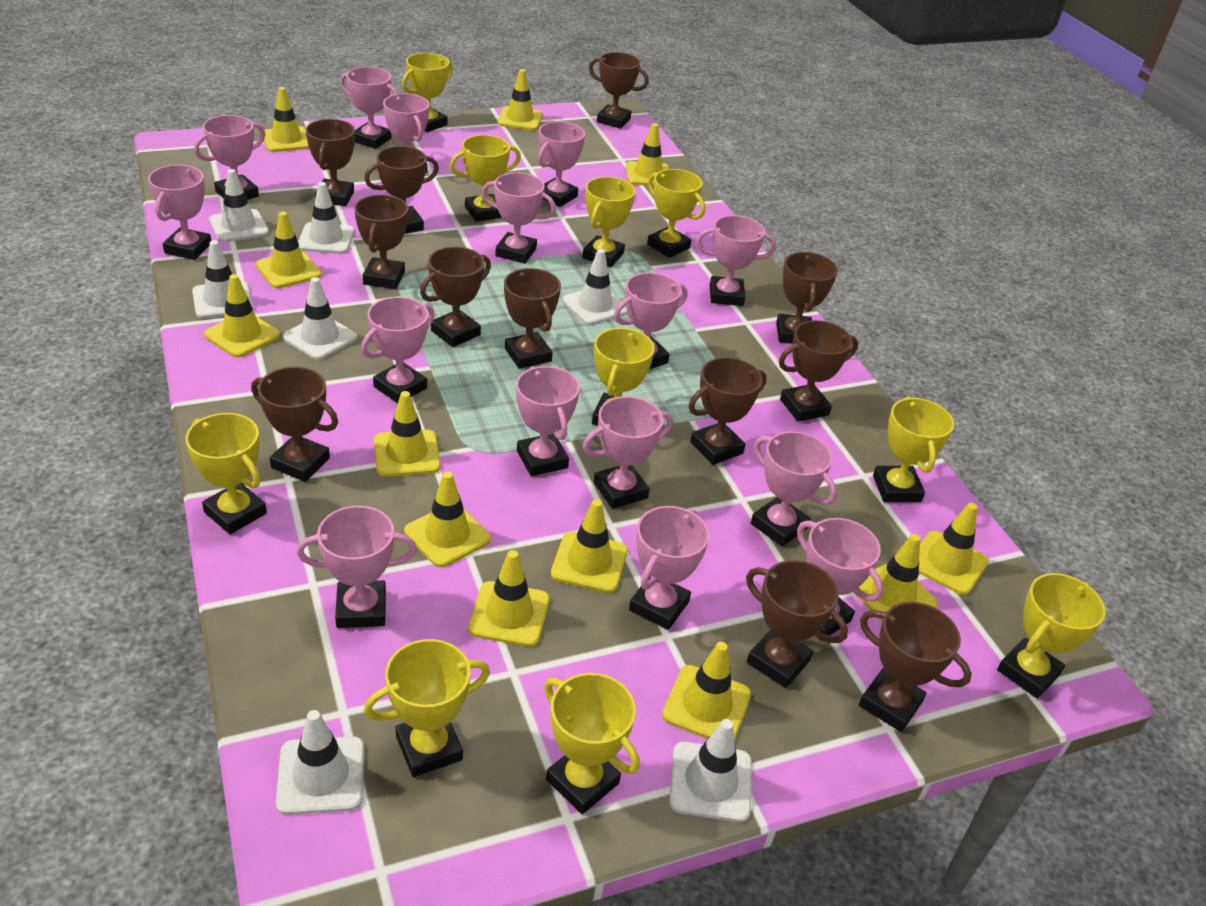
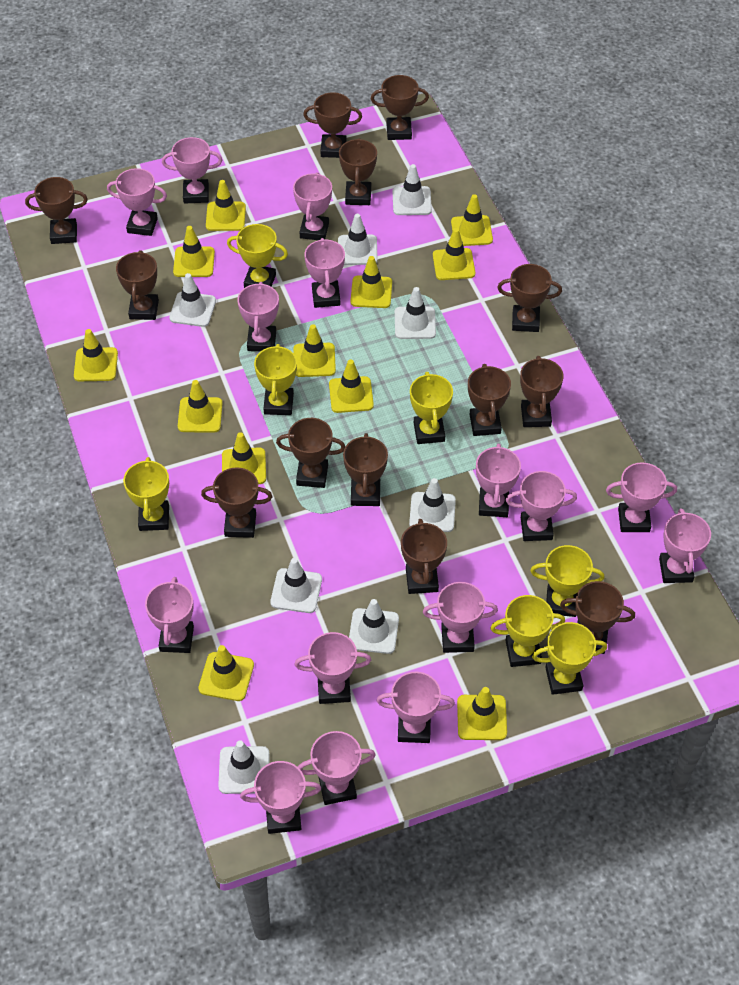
brown trophy: 12 -> 13
white traffic cone: 7 -> 8
yellow trophy: 10 -> 7

